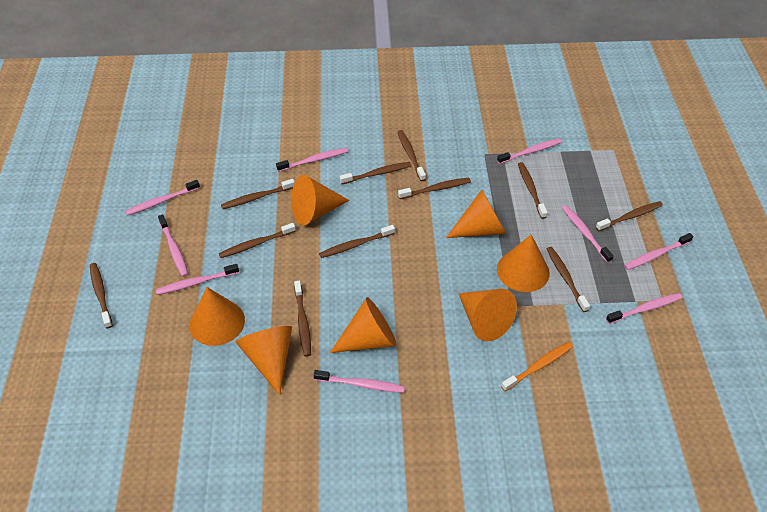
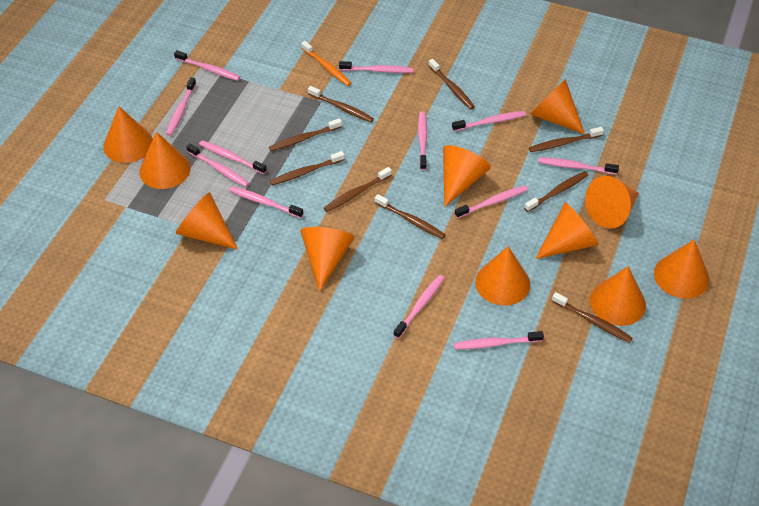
brown toothbrush: 11 -> 9
orange cone: 7 -> 11
pink toothbrush: 9 -> 12

